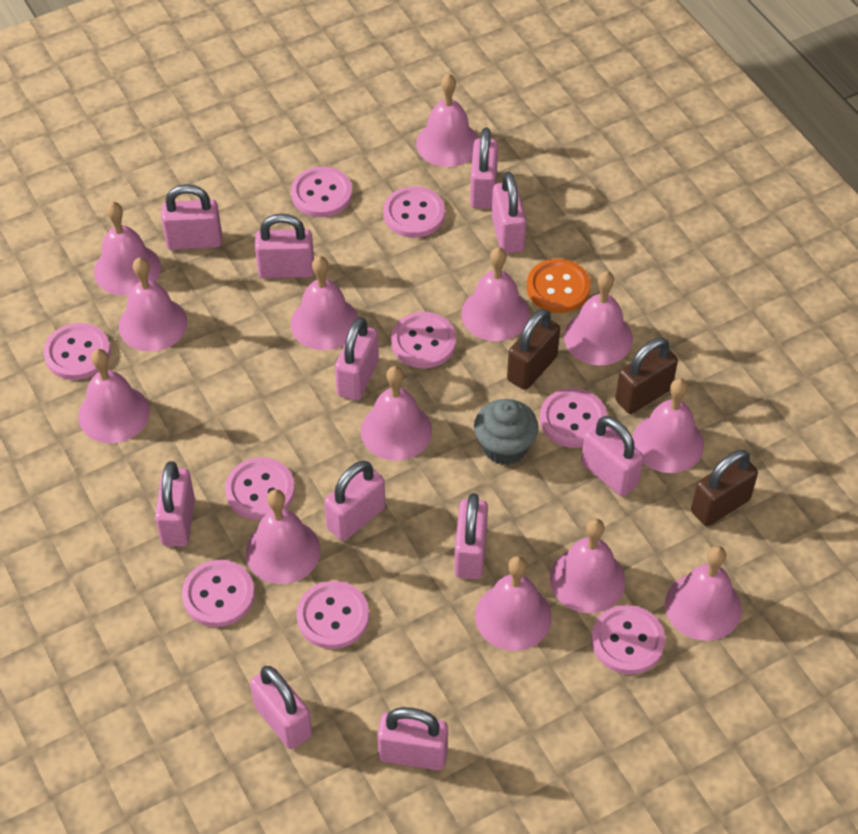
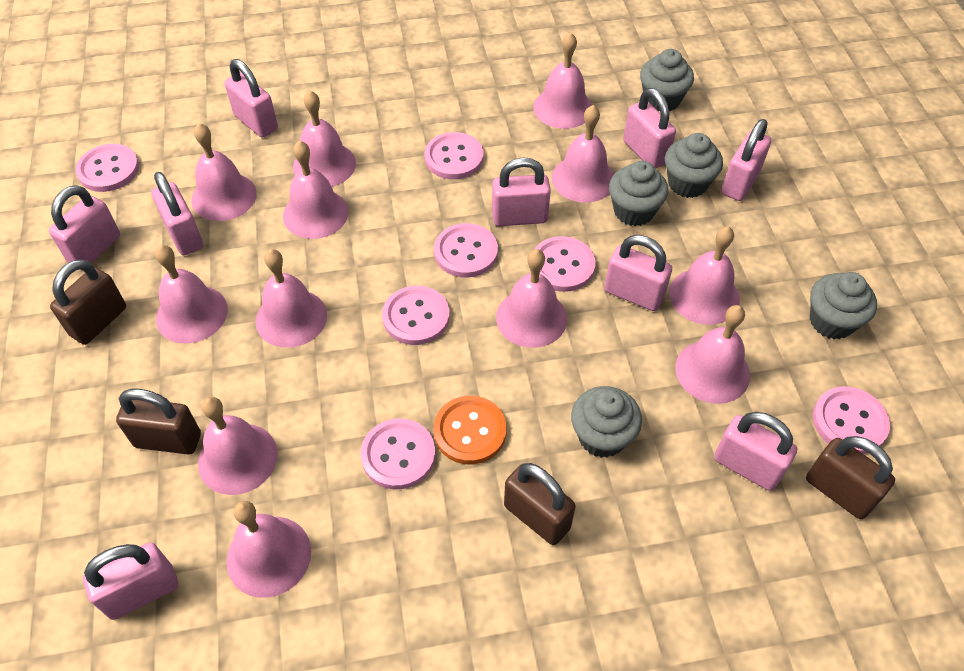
brown padlock: 3 -> 4
grey cupcake: 1 -> 5
pink bell: 13 -> 12
pink button: 9 -> 7
pink padlock: 11 -> 9

